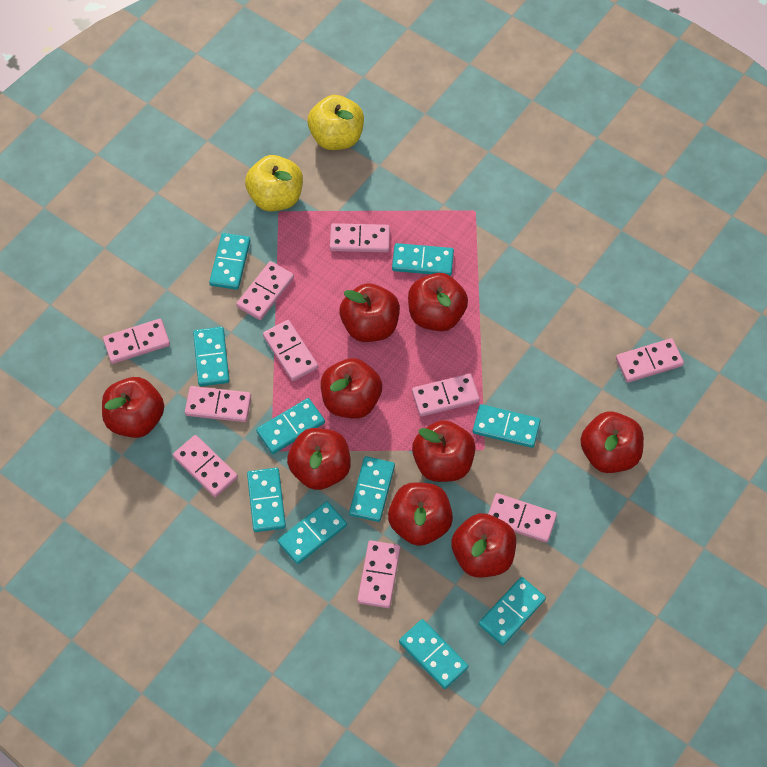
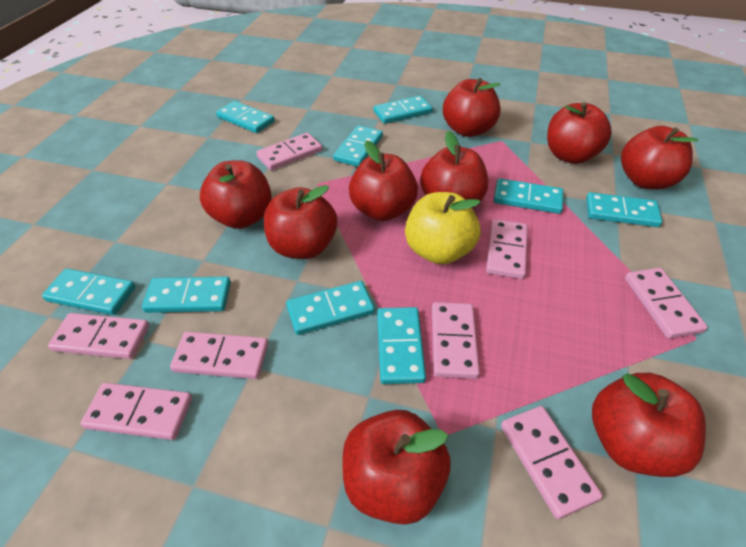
pink domino: 10 -> 8
turquoise domino: 10 -> 9
yellow apple: 2 -> 1

